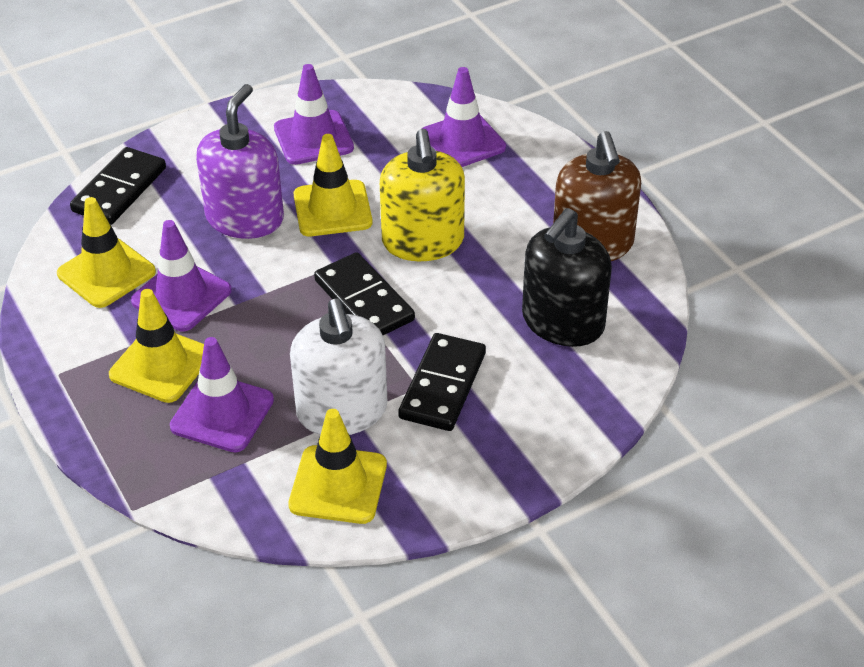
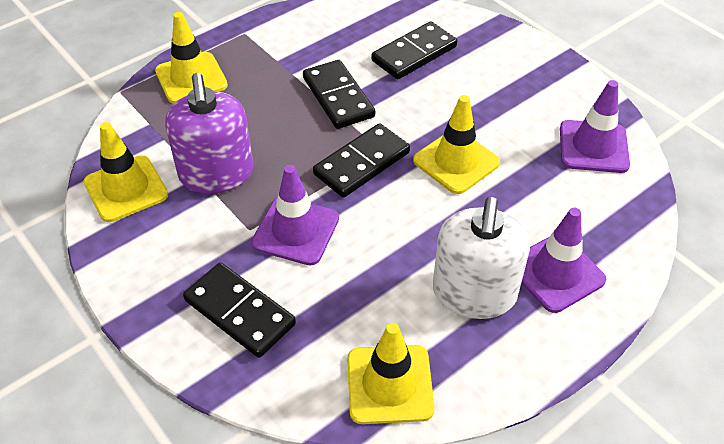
black domino: 3 -> 4
black soap dispenser: 1 -> 0
brown soap dispenser: 1 -> 0
purple traffic cone: 4 -> 3
yellow soap dispenser: 1 -> 0

